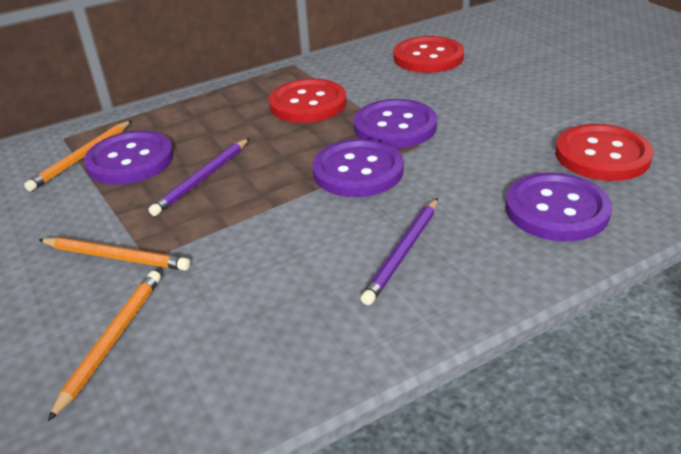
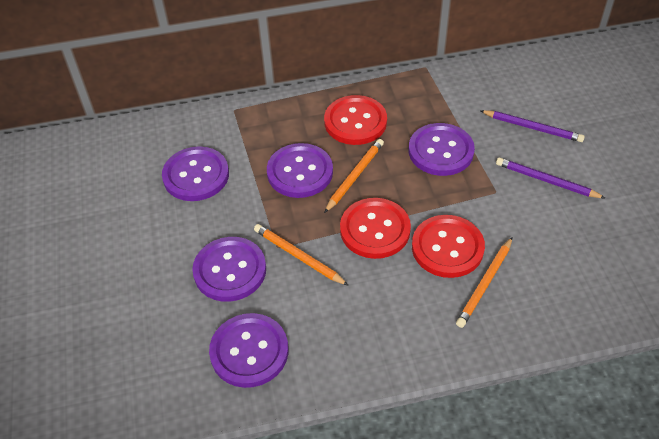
purple button: 4 -> 5

